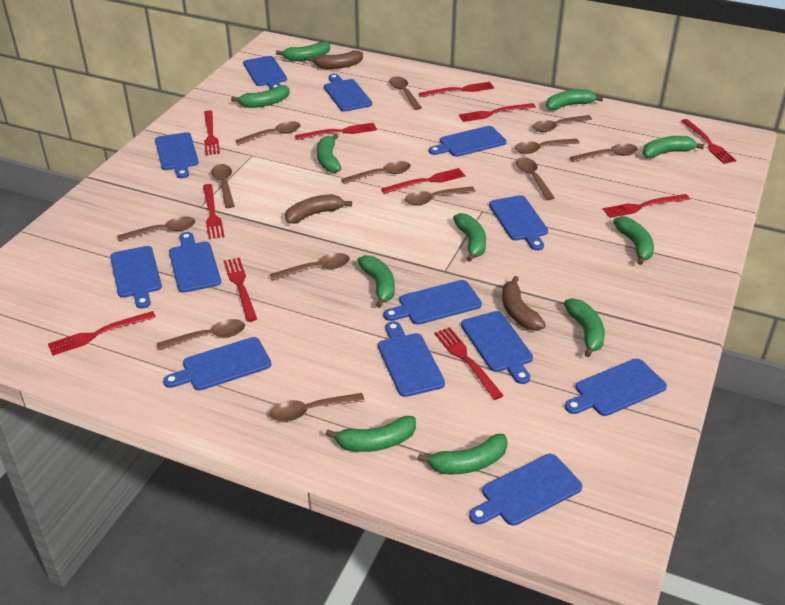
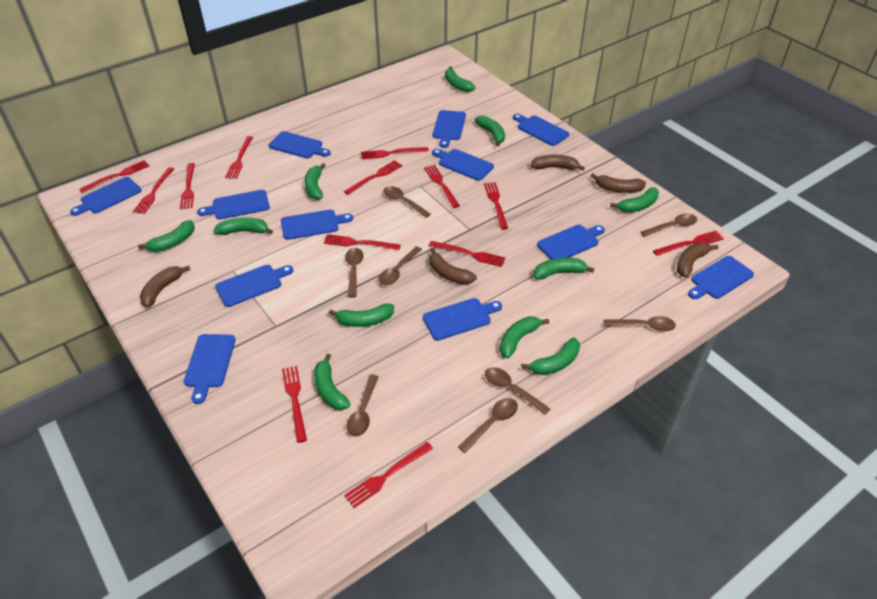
blue cutting board: 13 -> 12
brown banana: 3 -> 5
brown spoon: 13 -> 8
red fork: 11 -> 13

